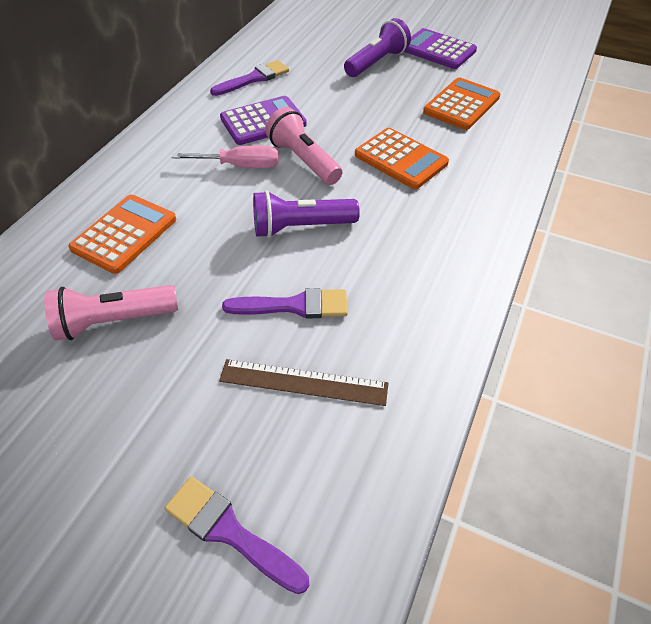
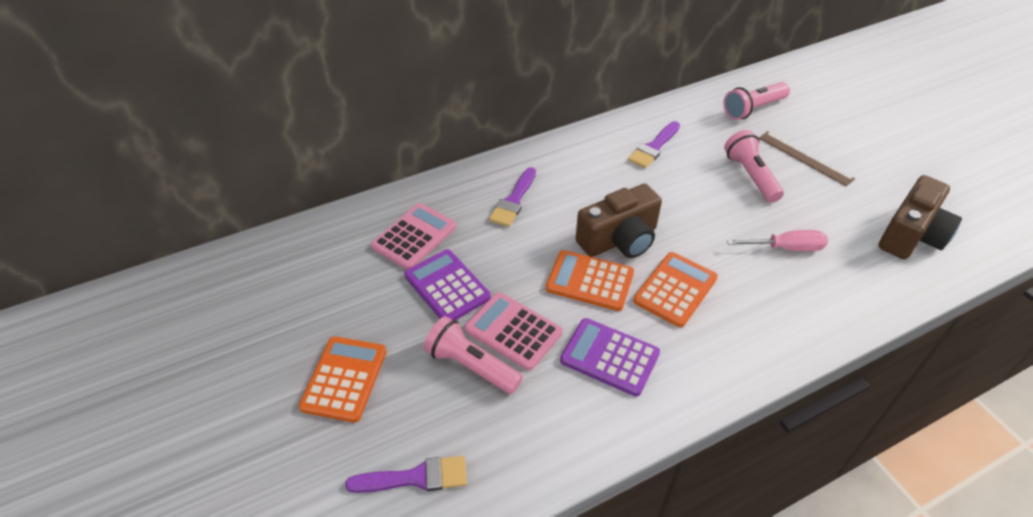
brown camera: 0 -> 2
pink calculator: 0 -> 2
pink flashlight: 2 -> 3
purple flashlight: 2 -> 0

